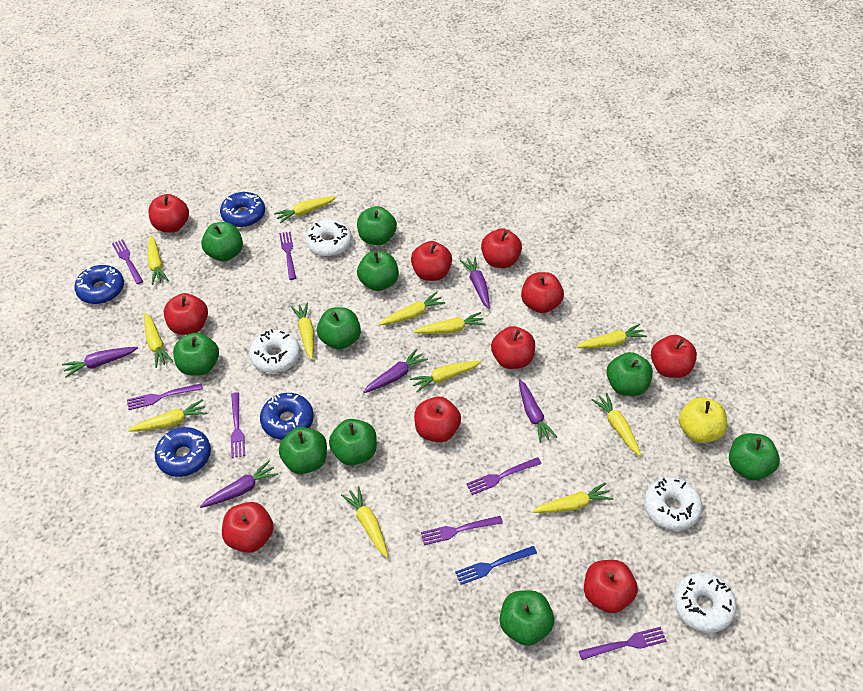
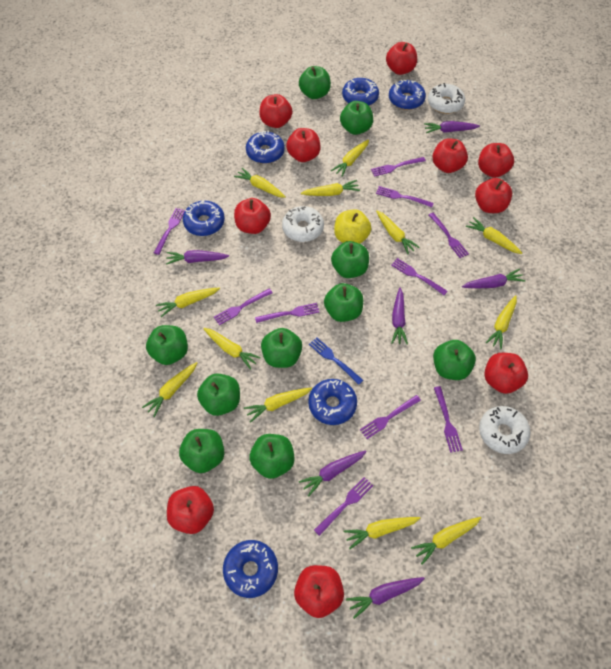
blue donut: 4 -> 6
purple carrot: 5 -> 6
purple fork: 7 -> 10
white donut: 4 -> 3

